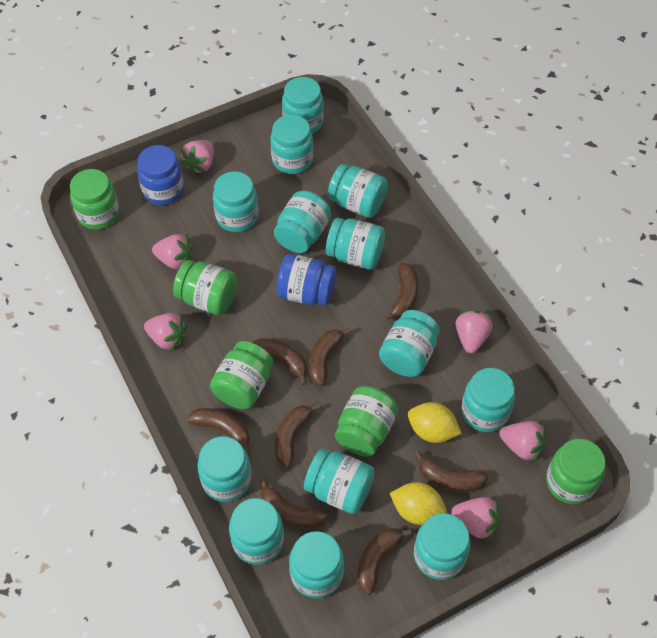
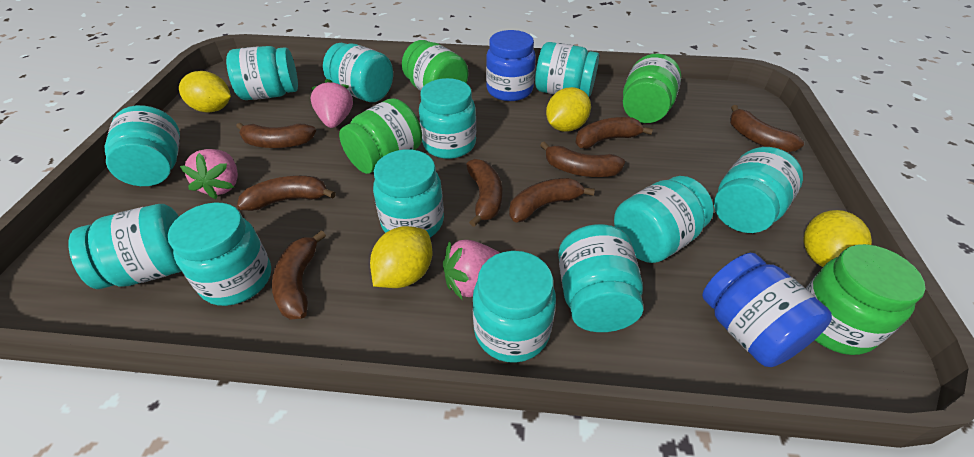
green jar: 5 -> 4
pink strawberry: 6 -> 3
turquoise jar: 13 -> 12
yellow lemon: 2 -> 4

